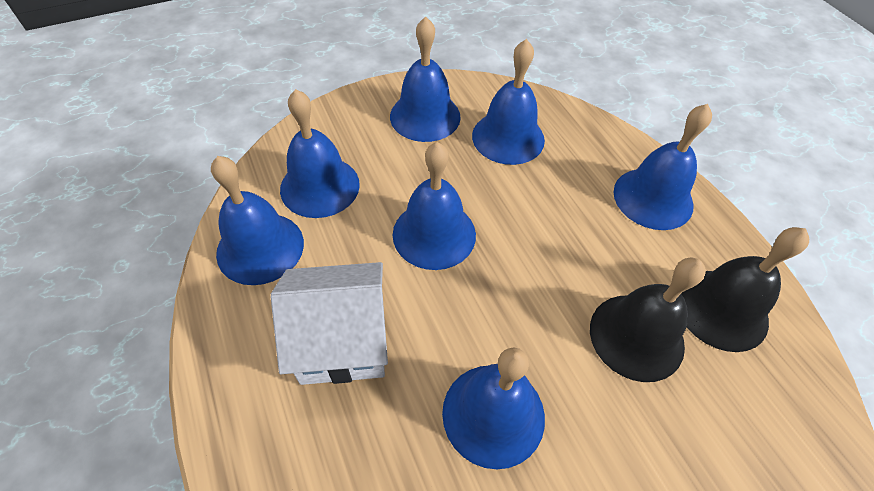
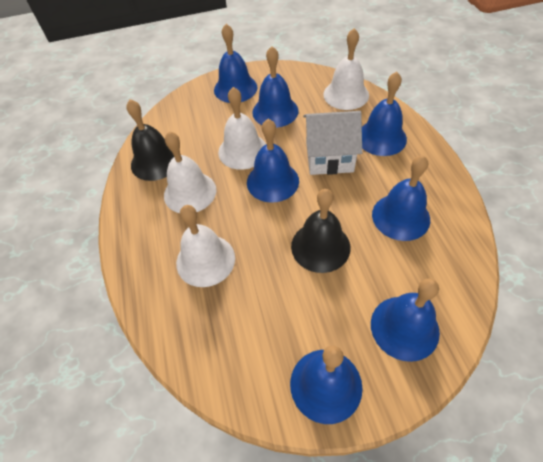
white bell: 0 -> 4

